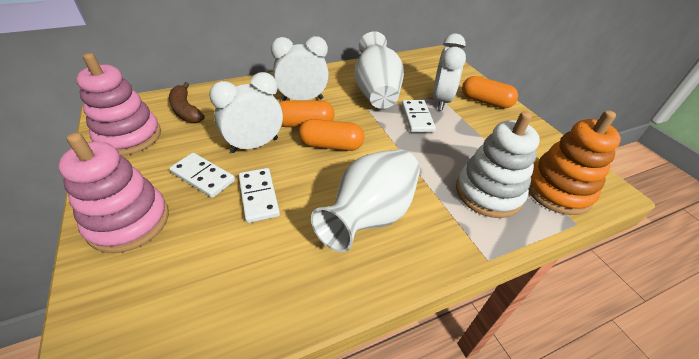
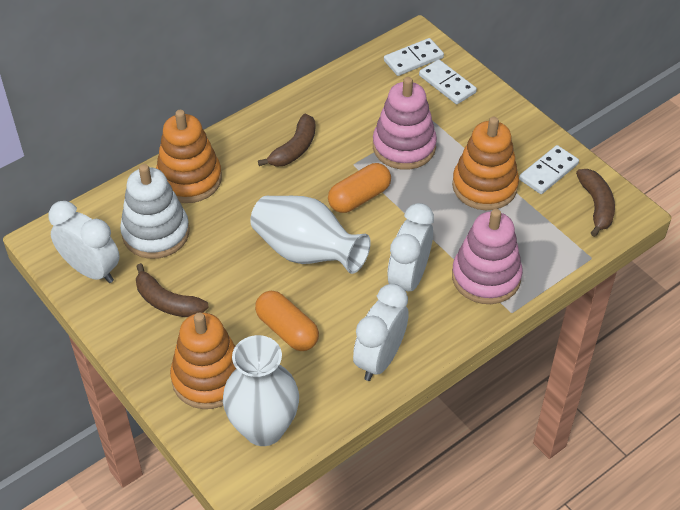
brown banana: 1 -> 3
orange capsule: 3 -> 2
orange stacking toy: 1 -> 3

